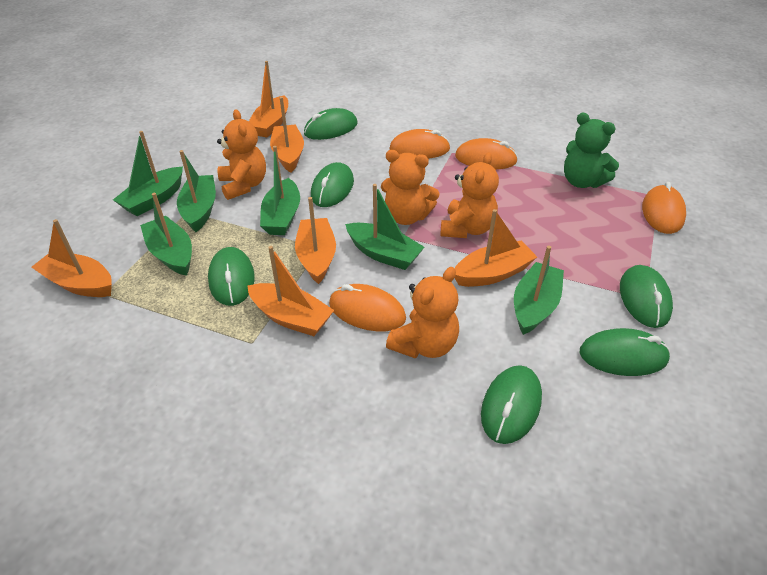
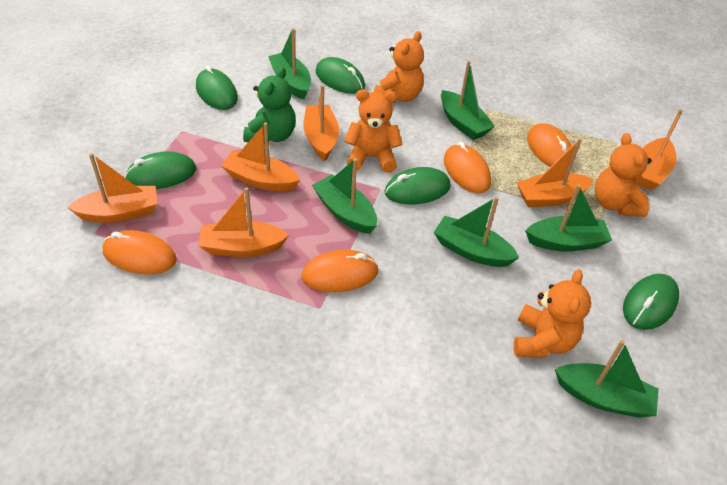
green mouse: 6 -> 5

